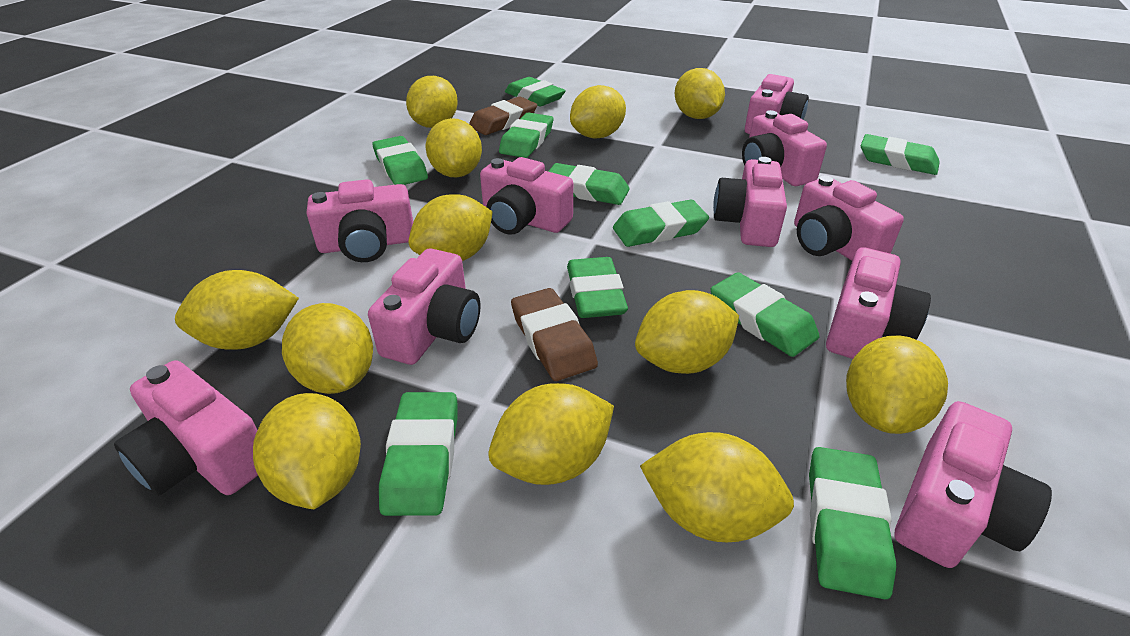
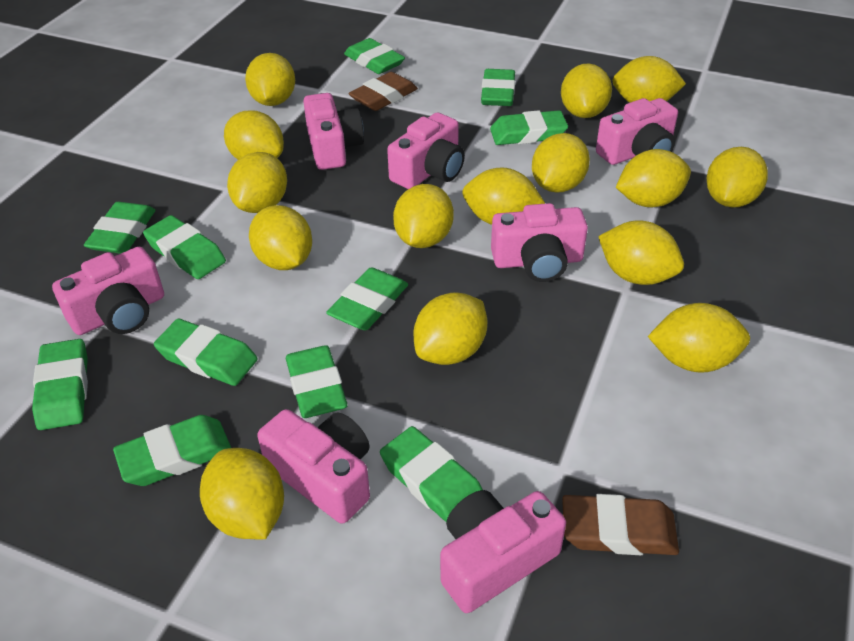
green eraser: 10 -> 11
pink camera: 10 -> 7
yellow lemon: 12 -> 15

